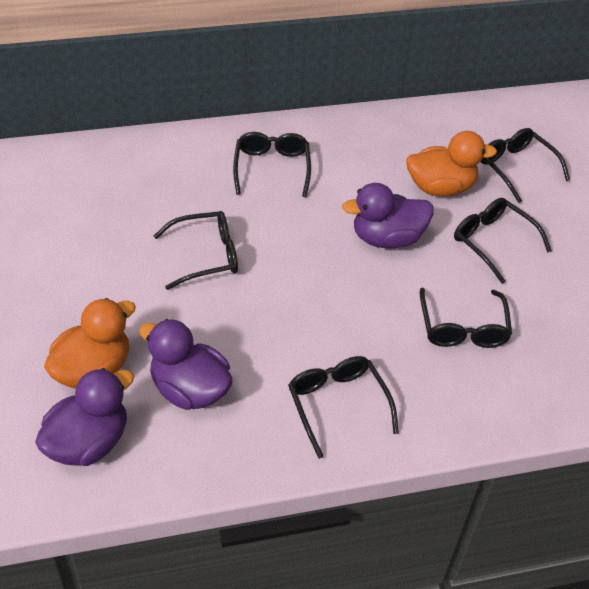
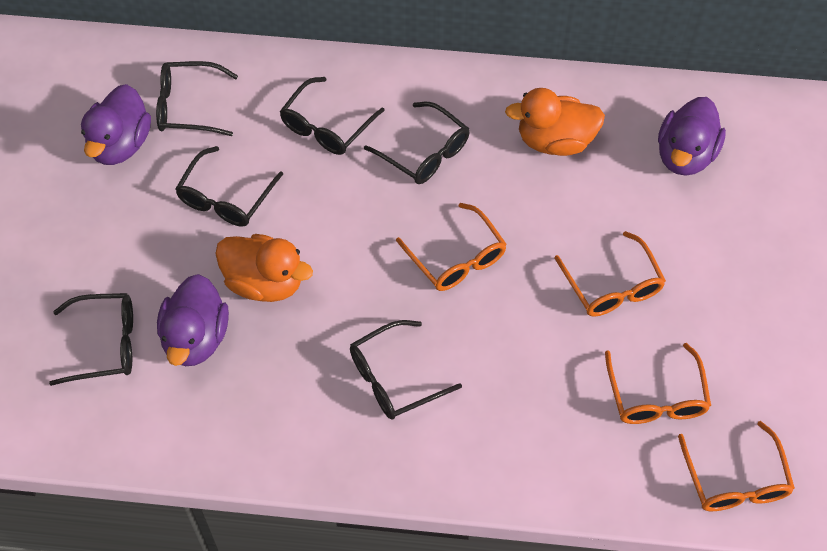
orange glasses: 0 -> 4

